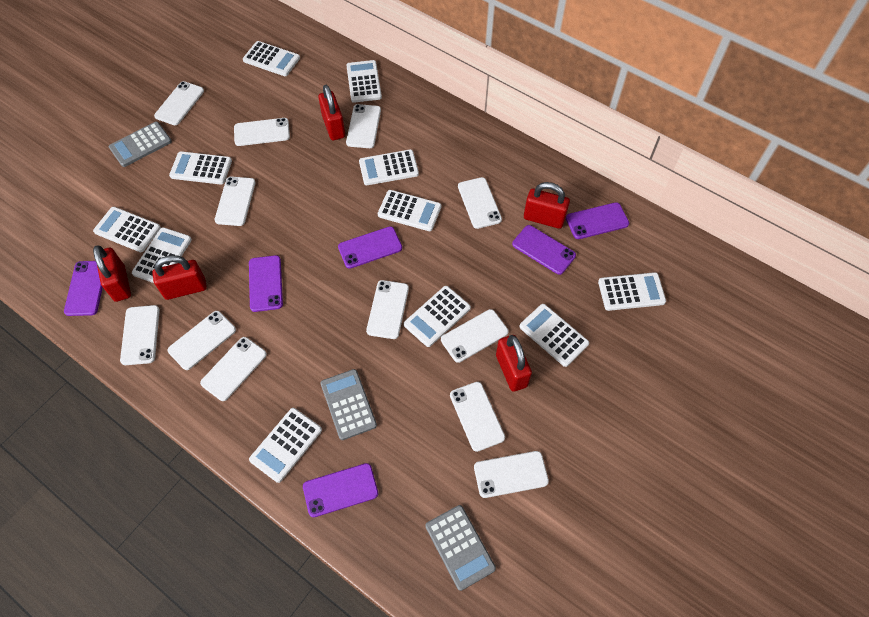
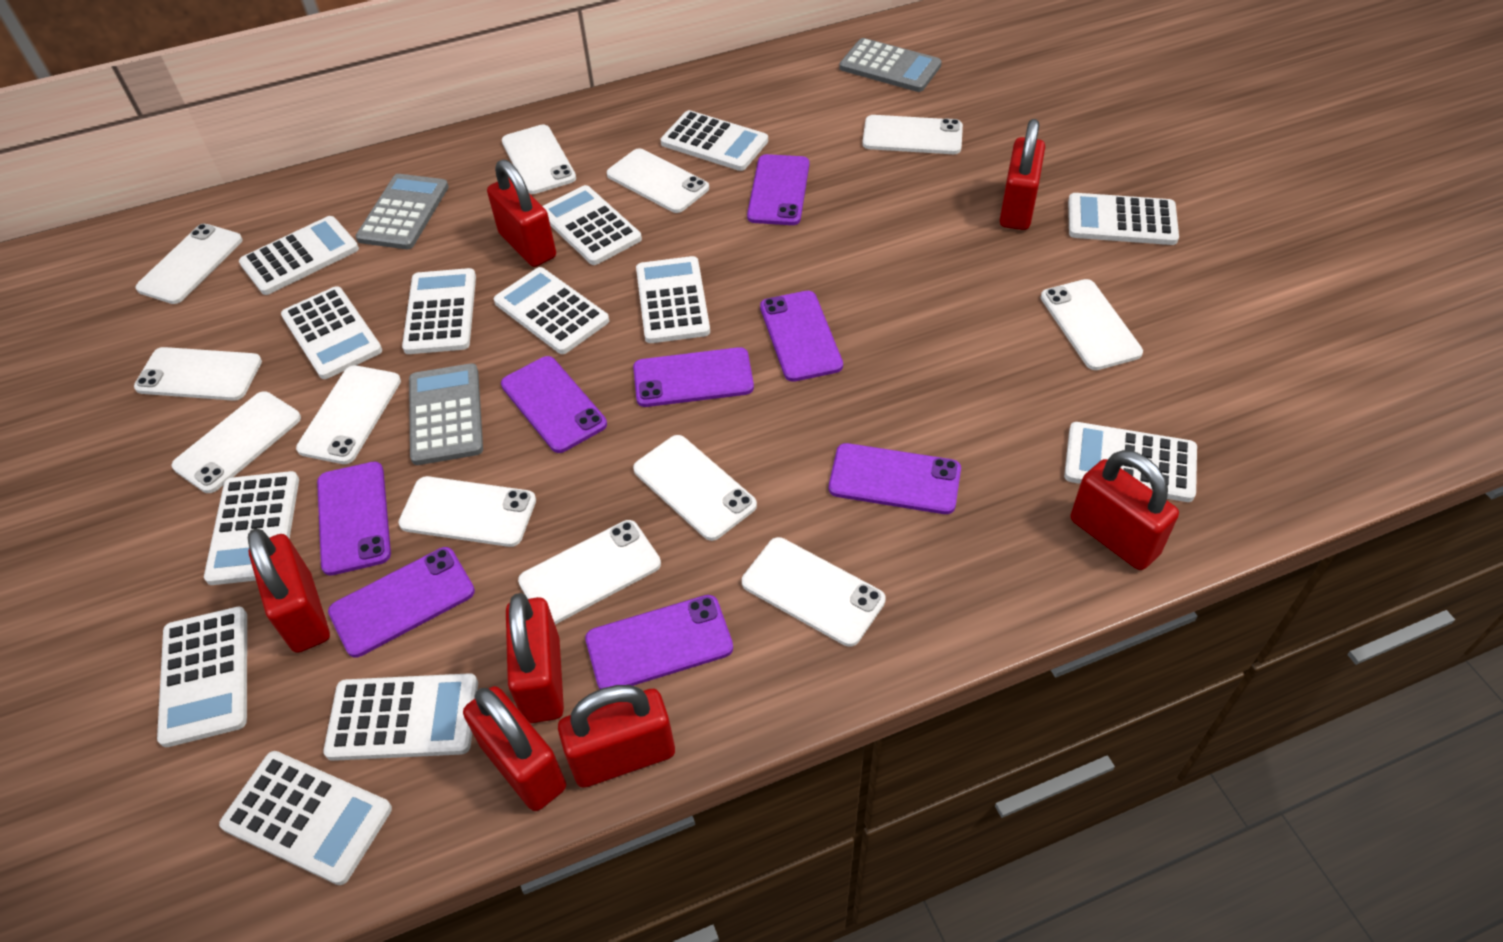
purple phone: 6 -> 8
red padlock: 5 -> 7
white calculator: 11 -> 13

